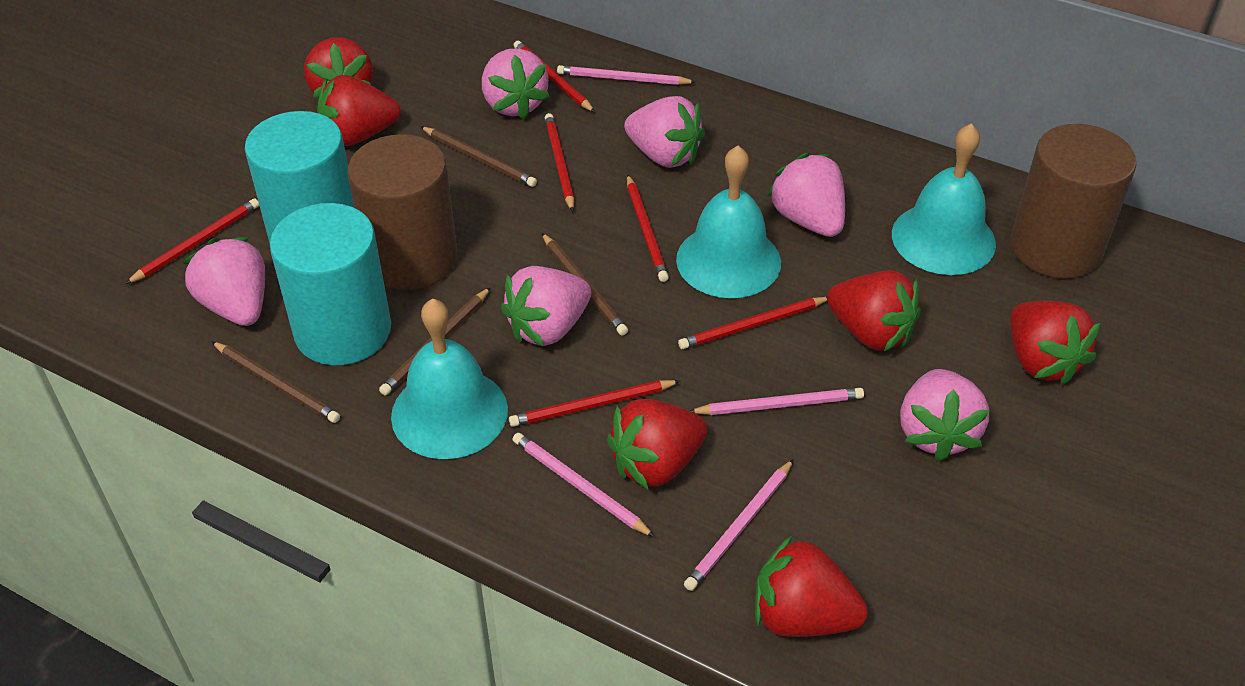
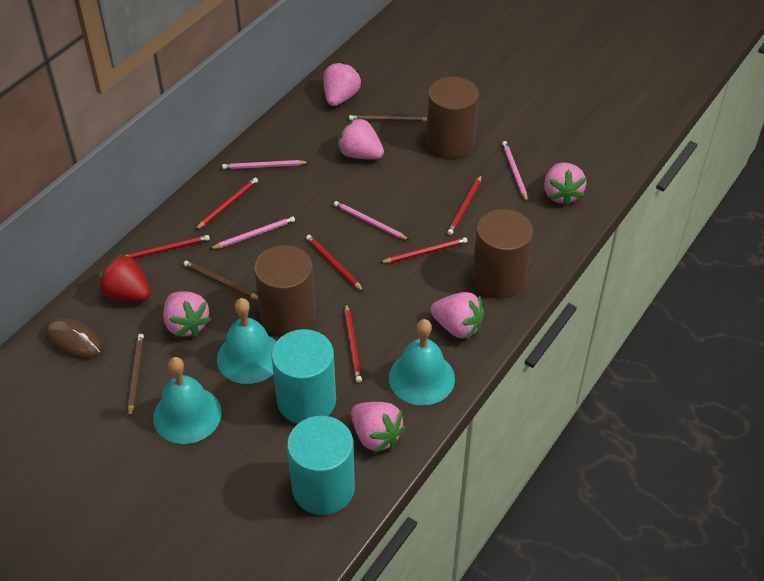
brown cylinder: 2 -> 3
brown mouse: 0 -> 1
brown pencil: 4 -> 3
red strawberry: 6 -> 1

